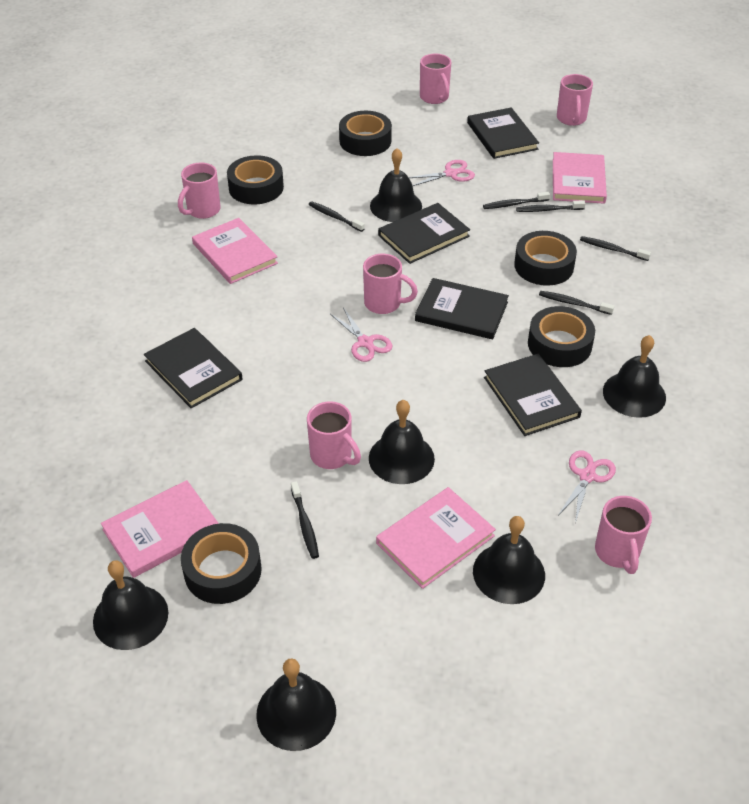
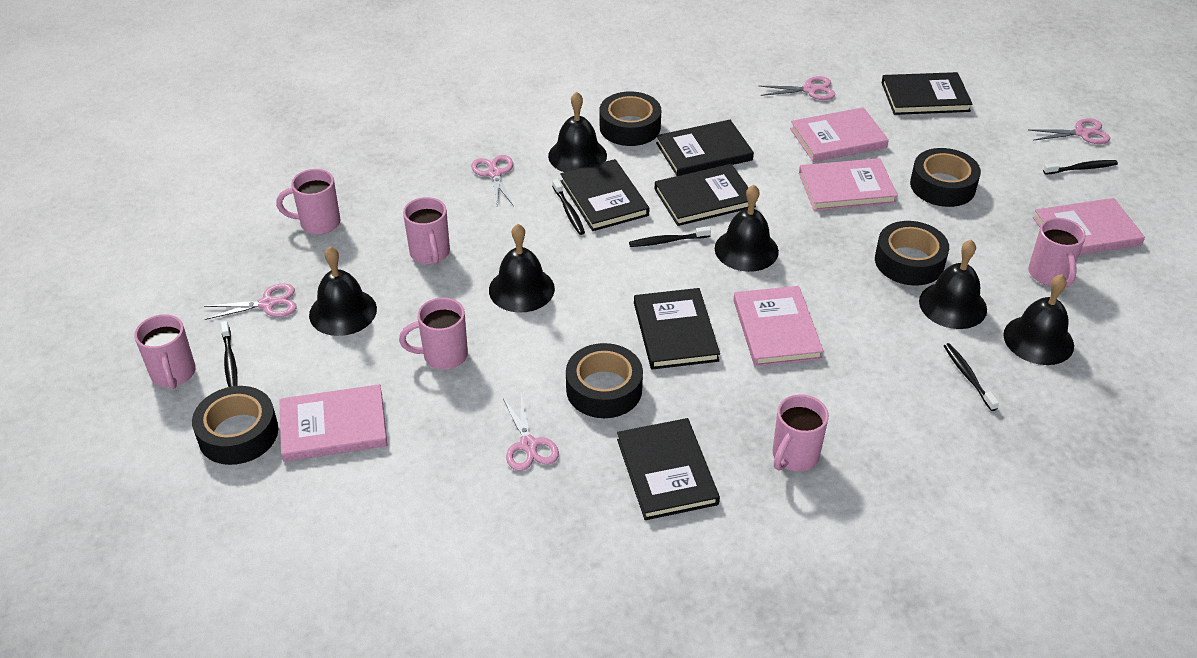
black book: 5 -> 6
black toothbrush: 6 -> 5
pink book: 4 -> 5
pink scissors: 3 -> 5

